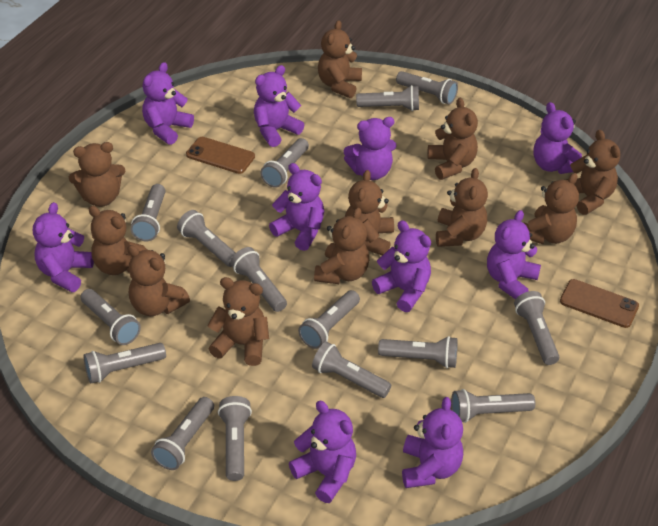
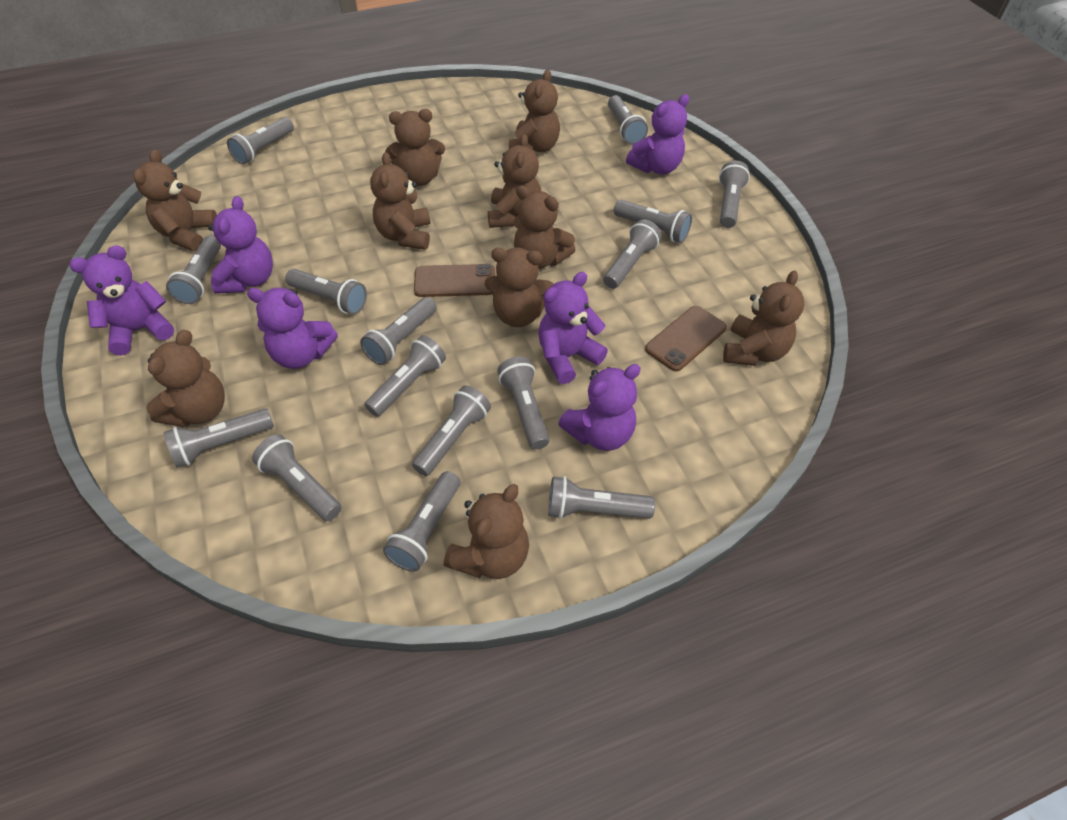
brown teddy bear: 11 -> 10
purple teddy bear: 10 -> 6

